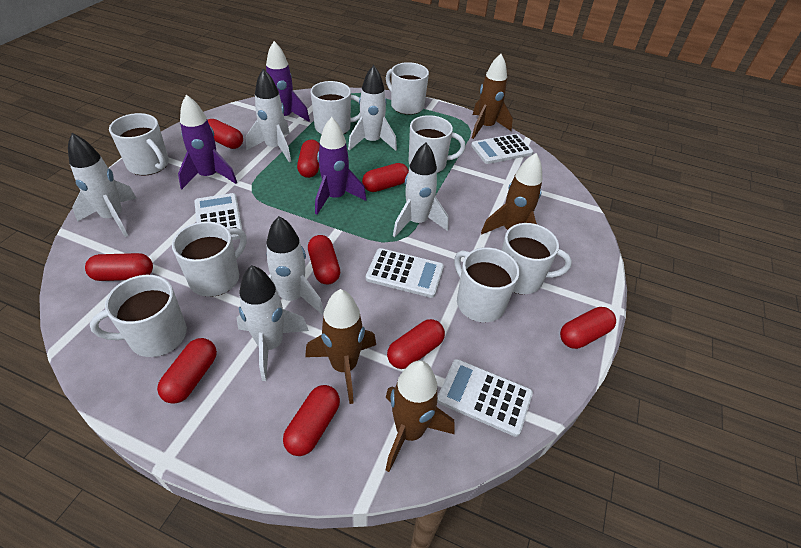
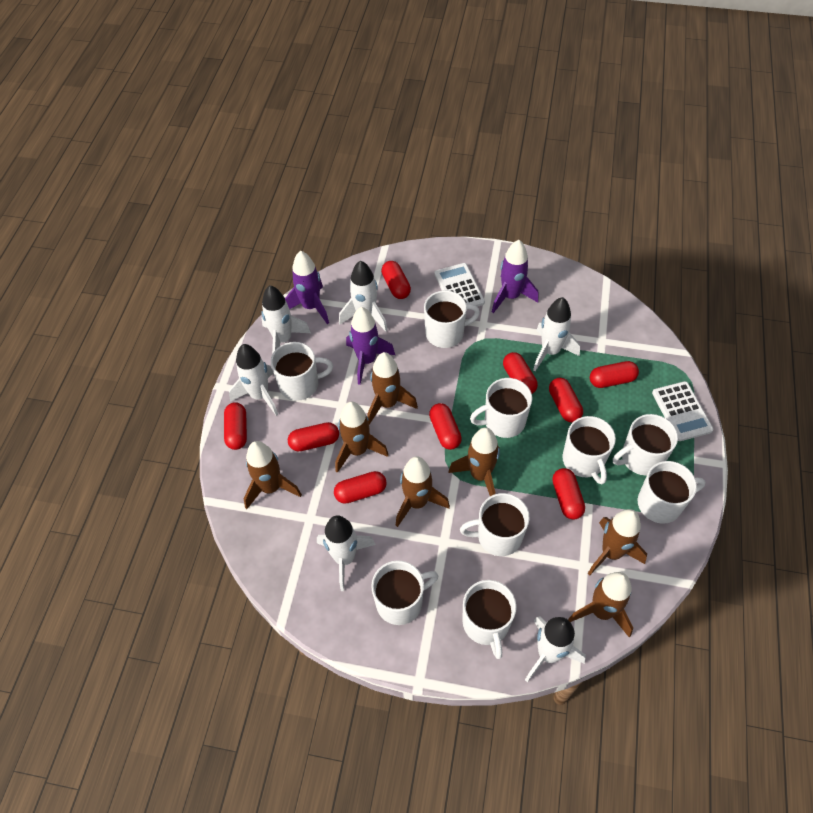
brown rocket: 4 -> 7
white calculator: 4 -> 2
white mug: 8 -> 9

